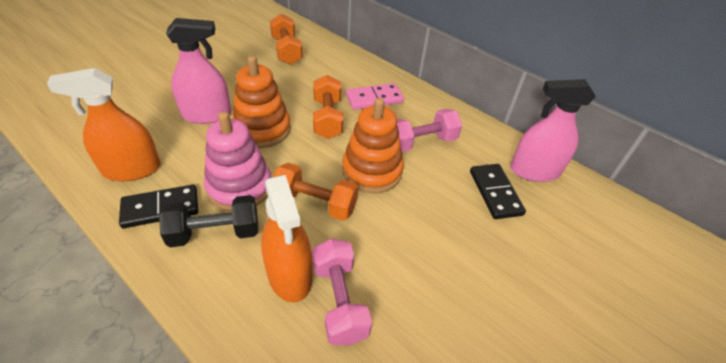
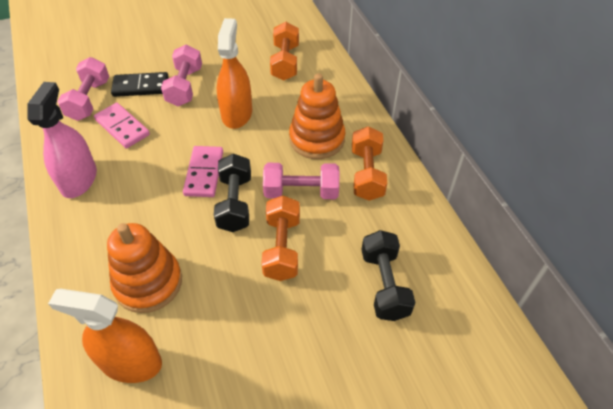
black domino: 2 -> 1
black dumbbell: 1 -> 2
pink domino: 1 -> 2
pink dumbbell: 2 -> 3
pink spray bottle: 2 -> 1
pink stacking toy: 1 -> 0

